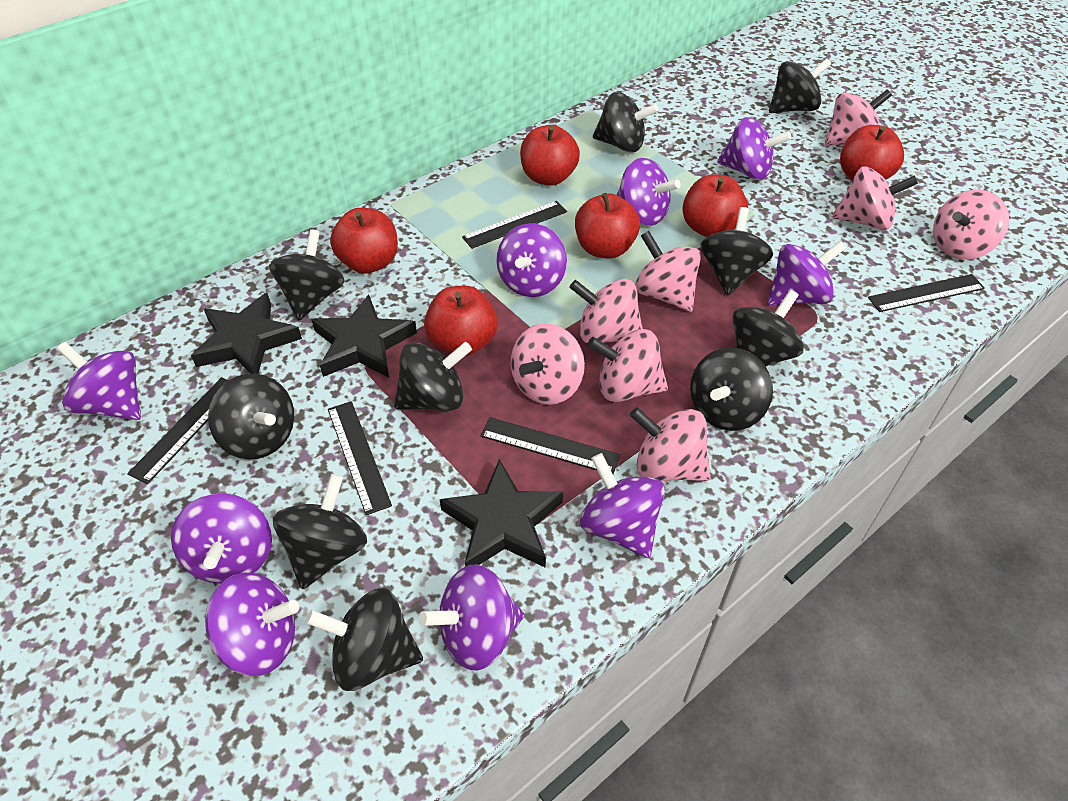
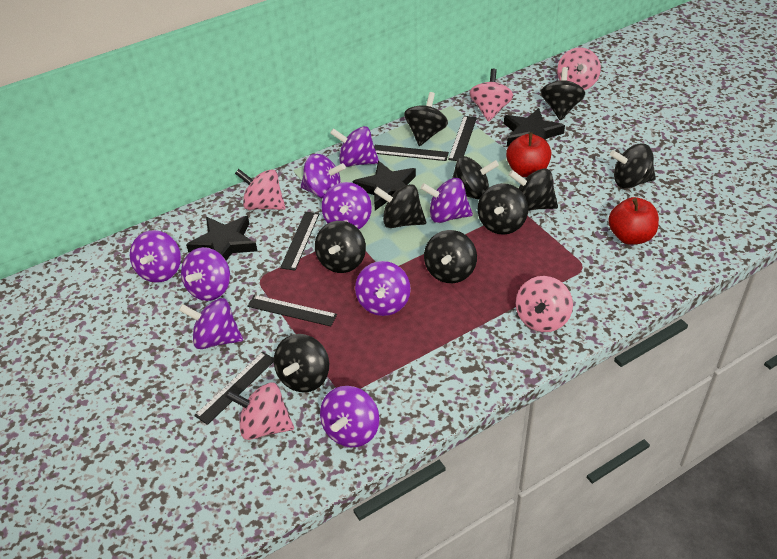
pink spinning top: 8 -> 5
red apple: 6 -> 2

